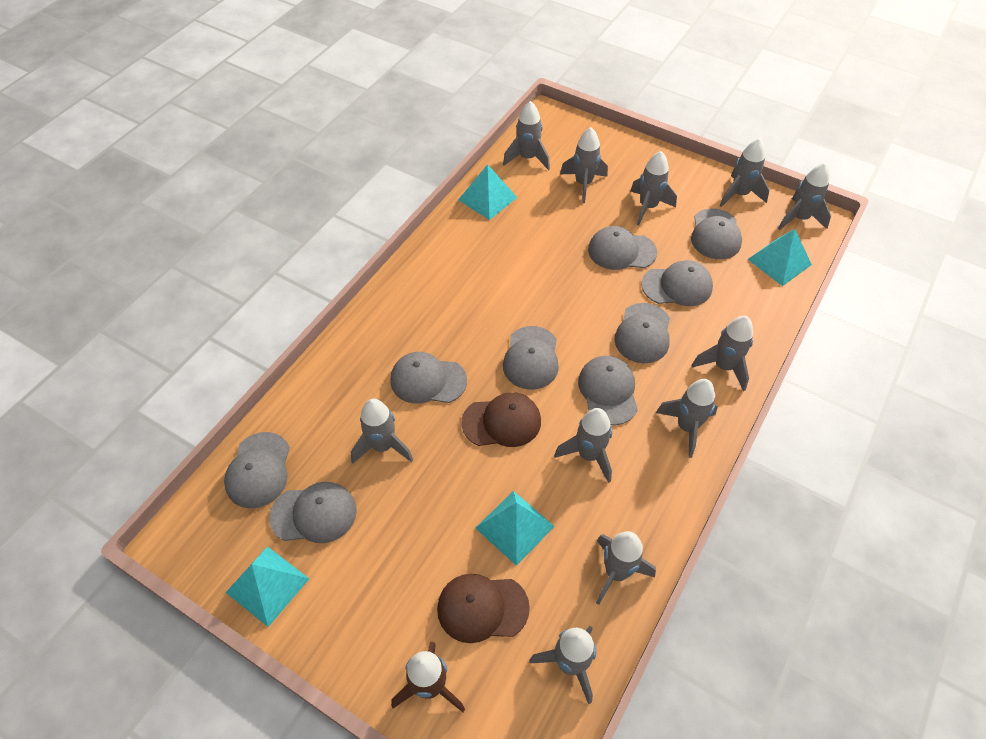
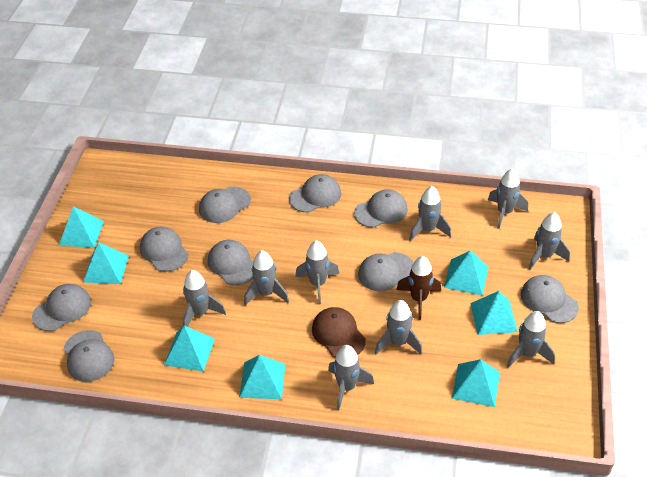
brown cap: 2 -> 1
grey rocket: 11 -> 9
turquoise pyramid: 4 -> 7

